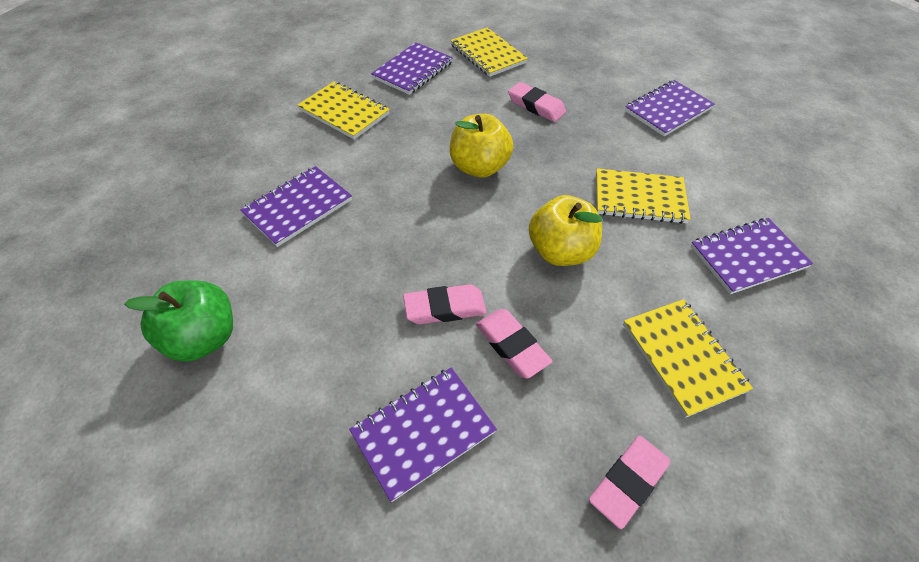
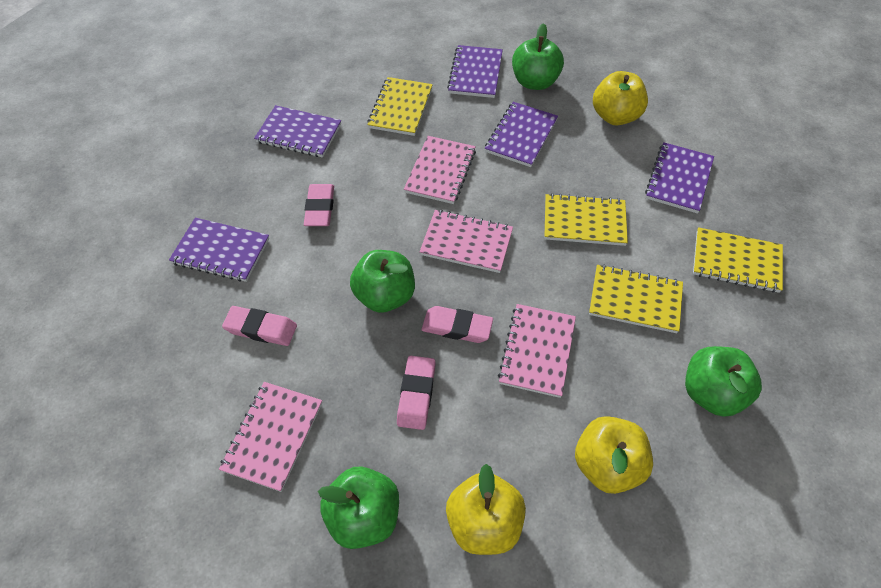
green apple: 1 -> 4
pink notebook: 0 -> 4
yellow apple: 2 -> 3

